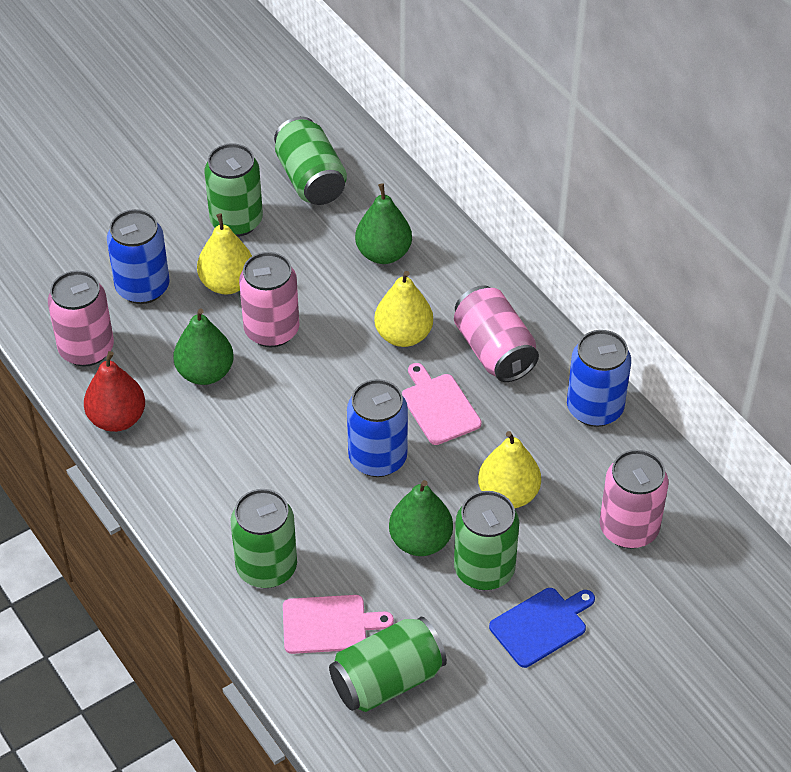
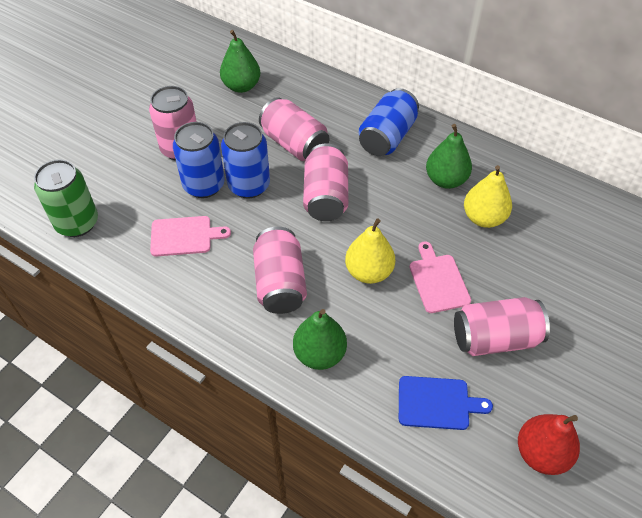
green can: 5 -> 1
pink can: 4 -> 5
yellow pear: 3 -> 2

